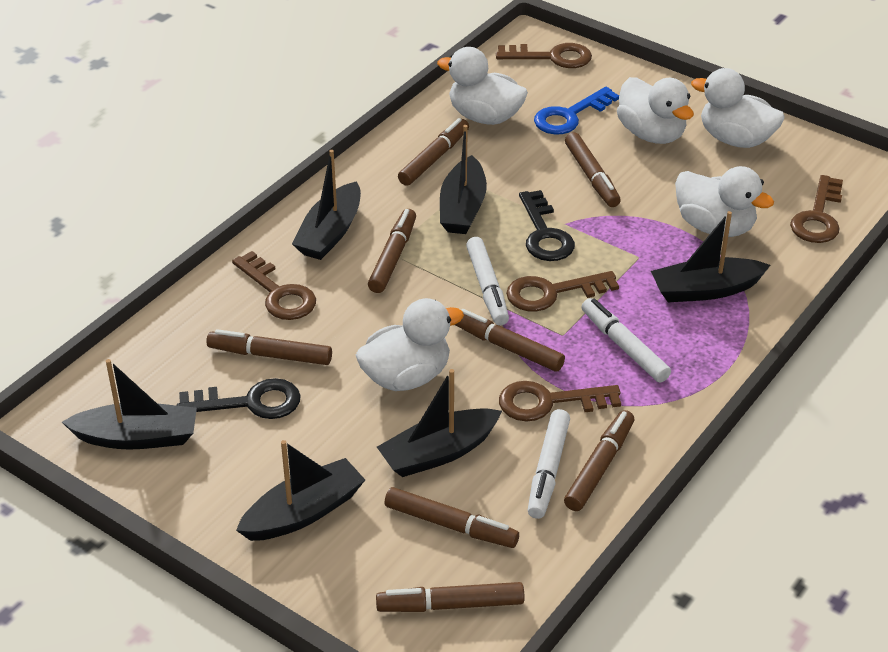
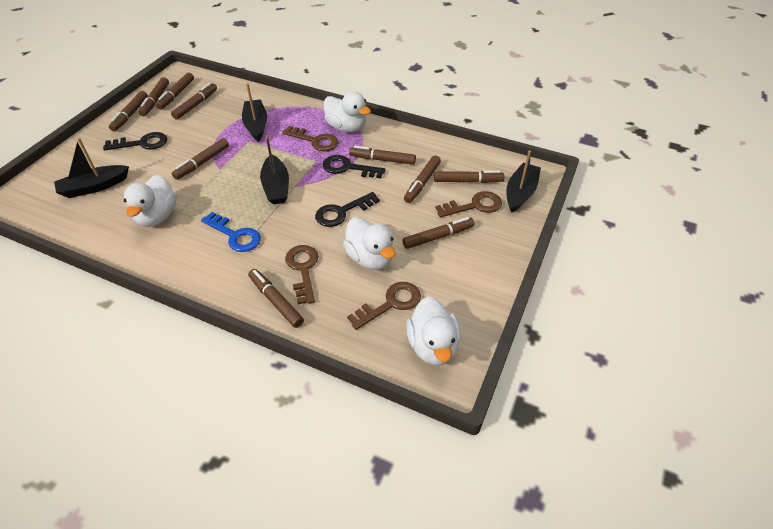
black boat: 6 -> 4
black key: 2 -> 3
brown key: 5 -> 4
brown marker: 8 -> 10
white duck: 5 -> 4
white marker: 3 -> 0

